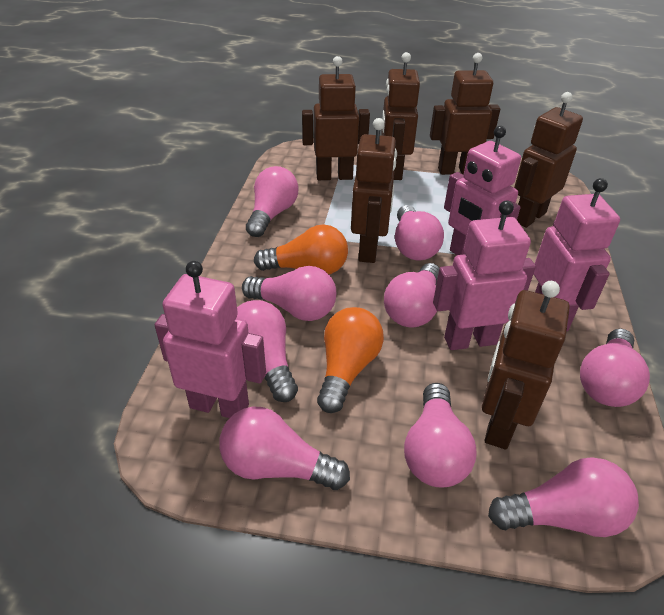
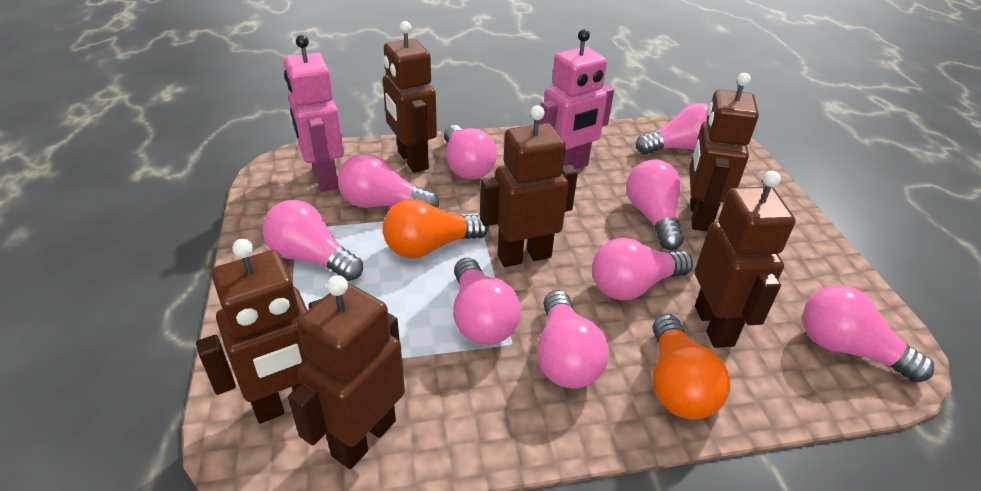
pink robot: 4 -> 2

